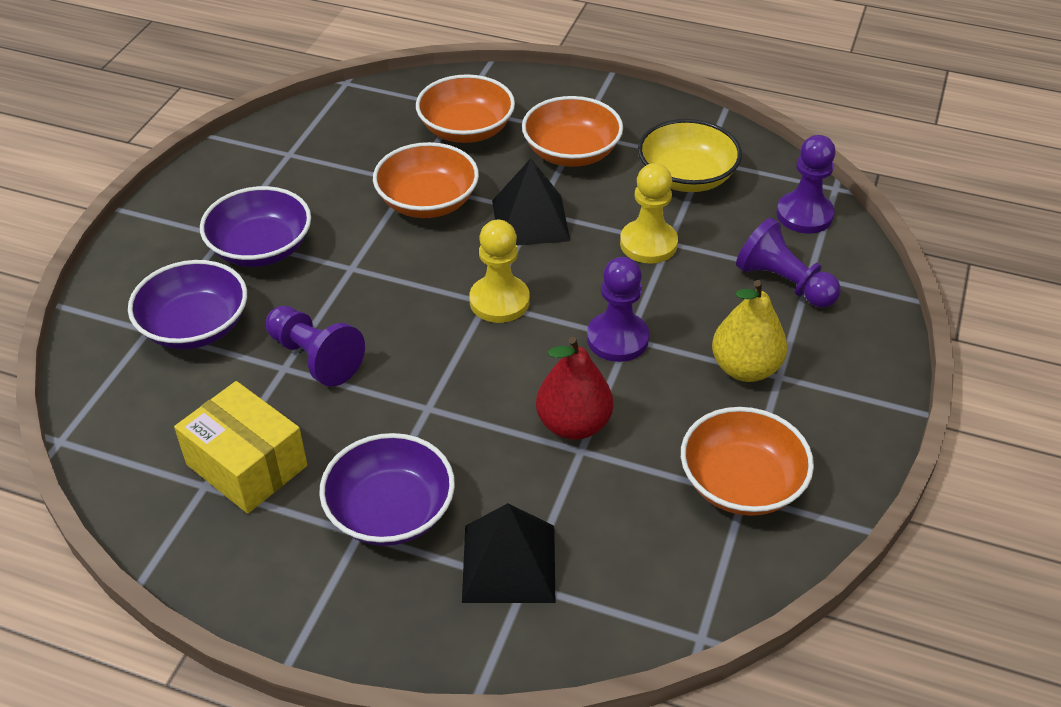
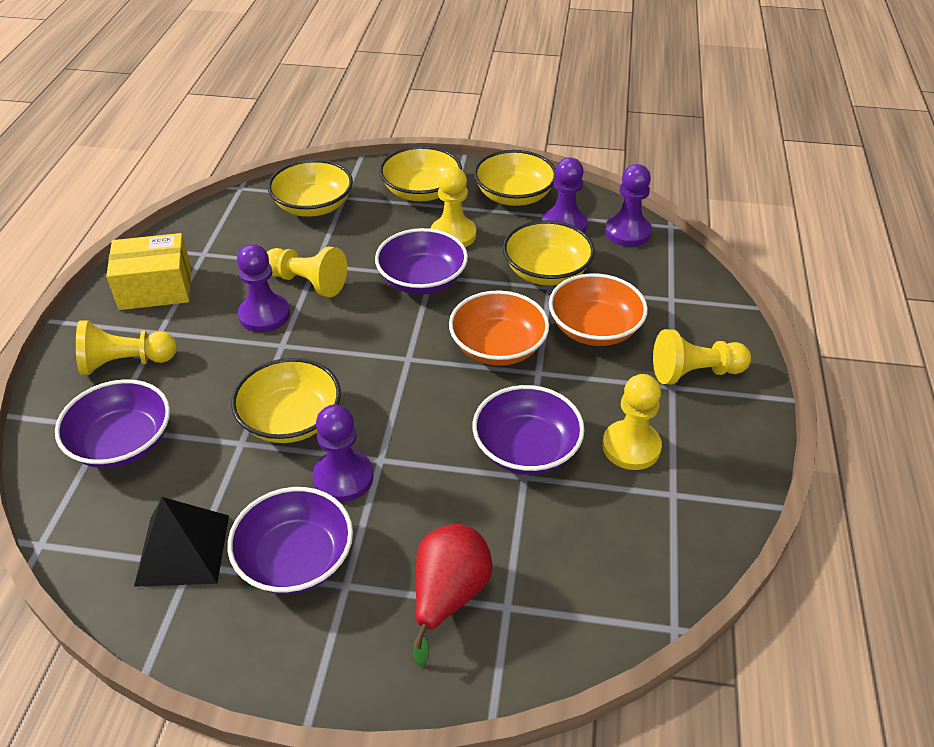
black pyramid: 2 -> 1
orange bowl: 4 -> 2
purple bowl: 3 -> 4
yellow bowl: 1 -> 5
yellow pawn: 2 -> 5
yellow pear: 1 -> 0

